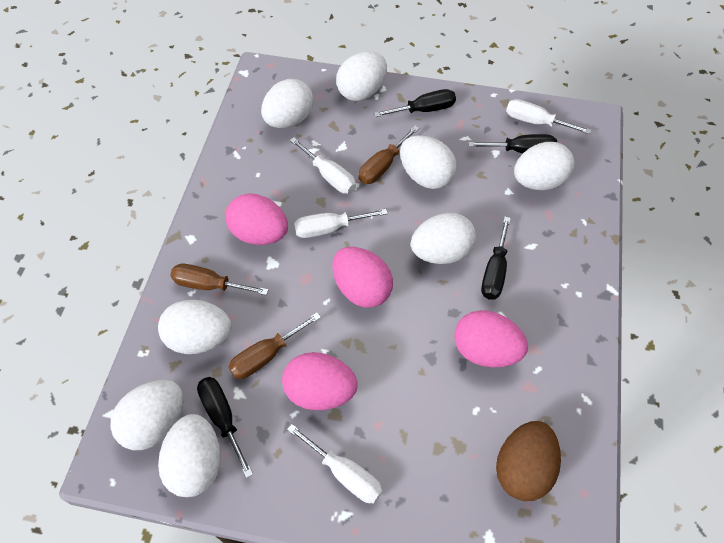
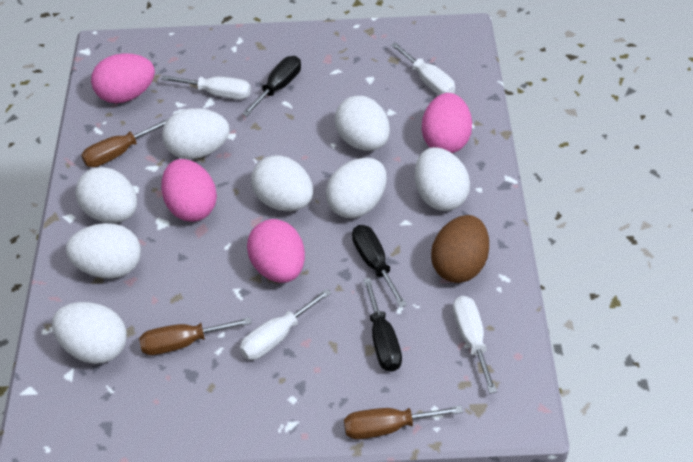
black screwdriver: 4 -> 3

